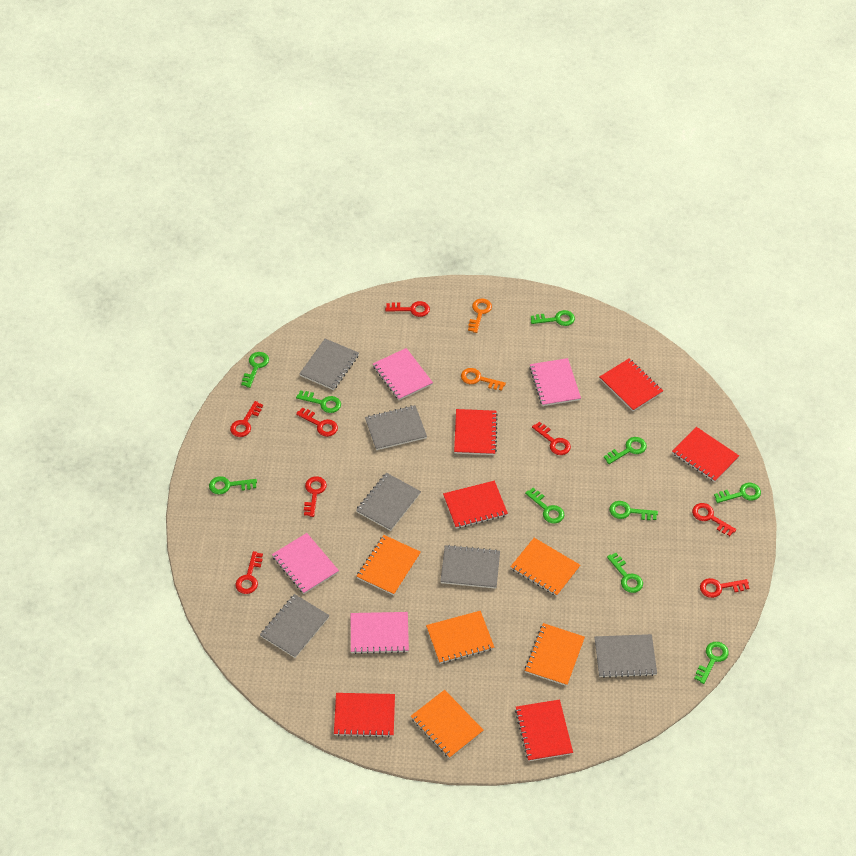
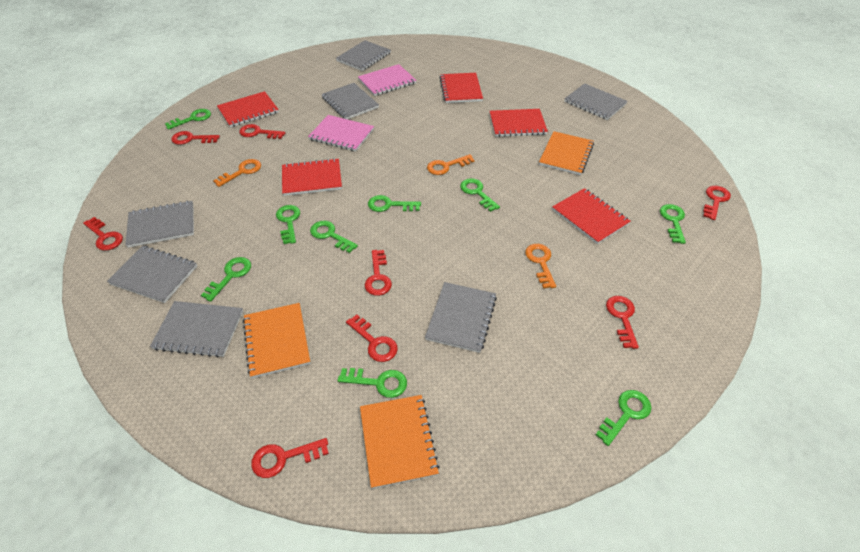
green key: 10 -> 9
grey notebook: 6 -> 7
orange key: 2 -> 3
orange notebook: 5 -> 3
pink notebook: 4 -> 2
red notebook: 6 -> 5

